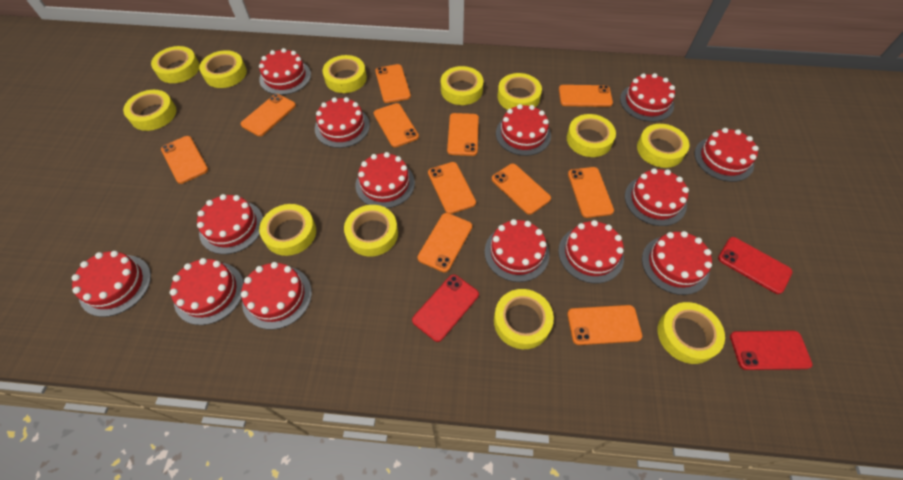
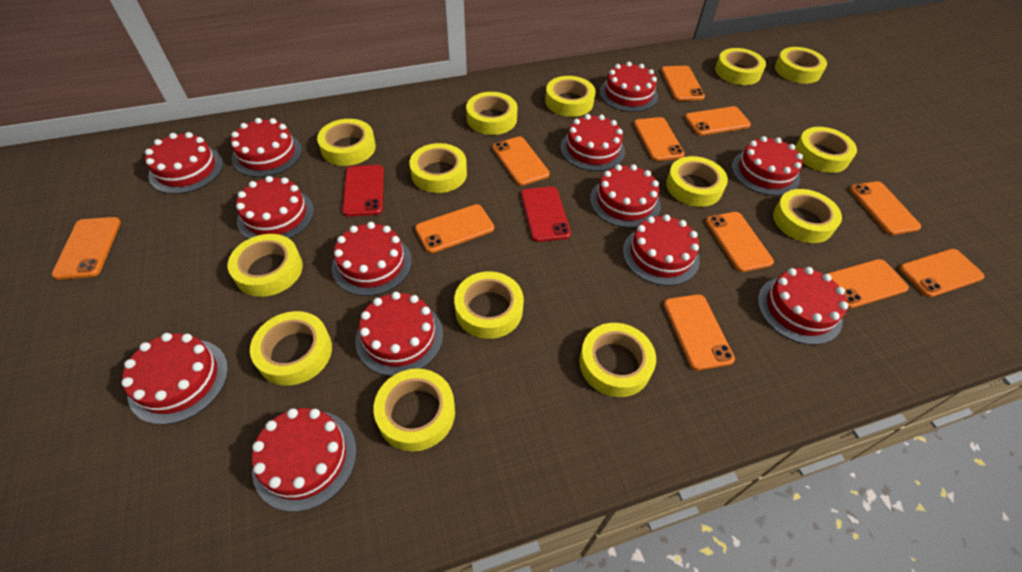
red cake: 14 -> 13
red phone: 3 -> 2
yellow tape: 12 -> 14

